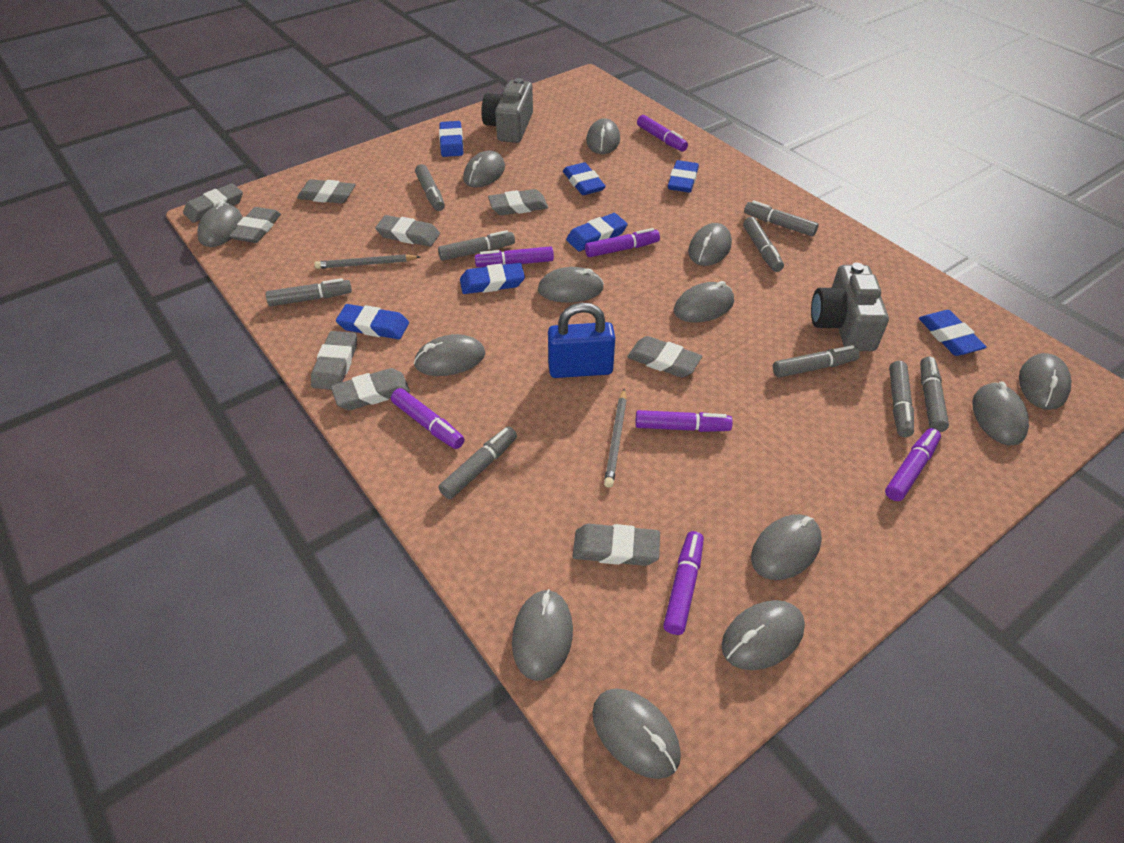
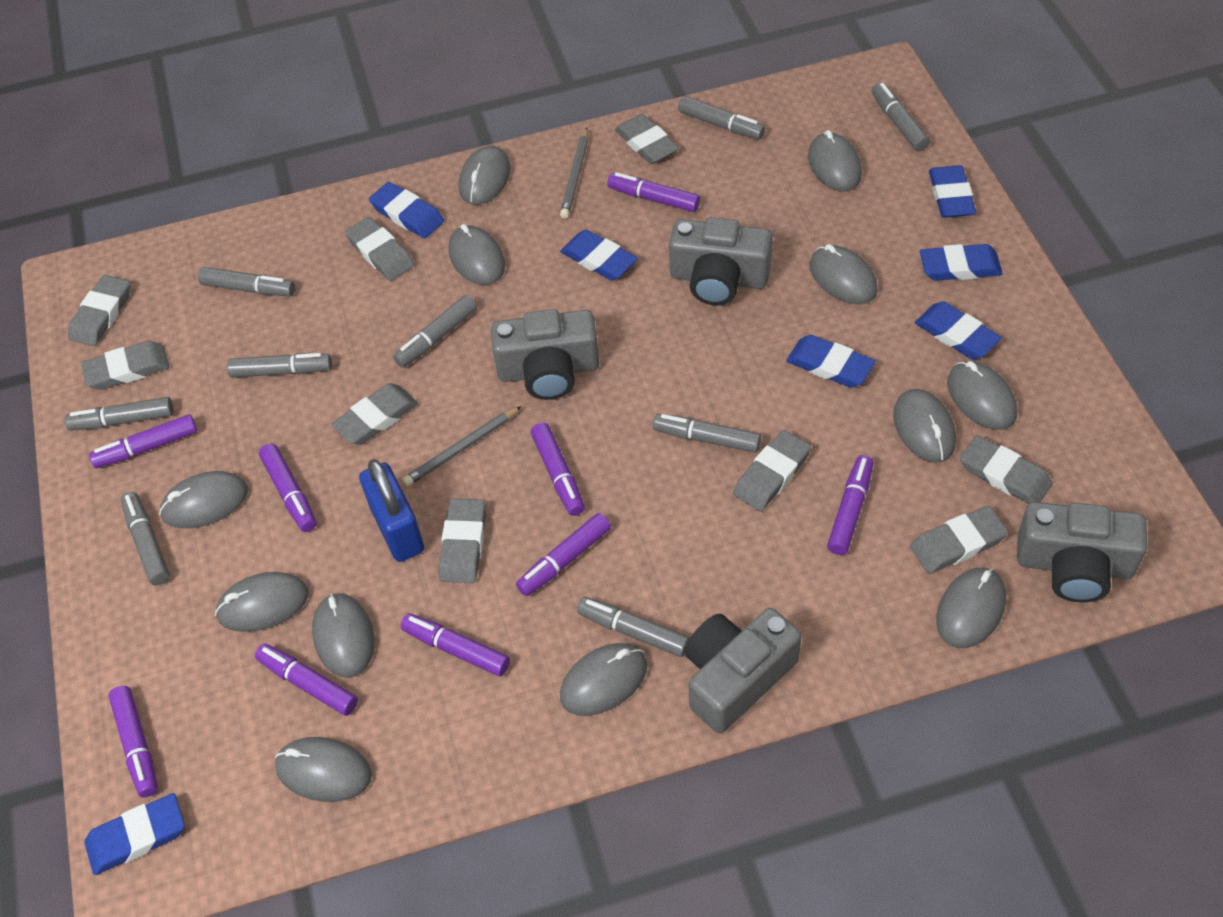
grey camera: 2 -> 4
grey mouse: 13 -> 12
purple marker: 7 -> 9

